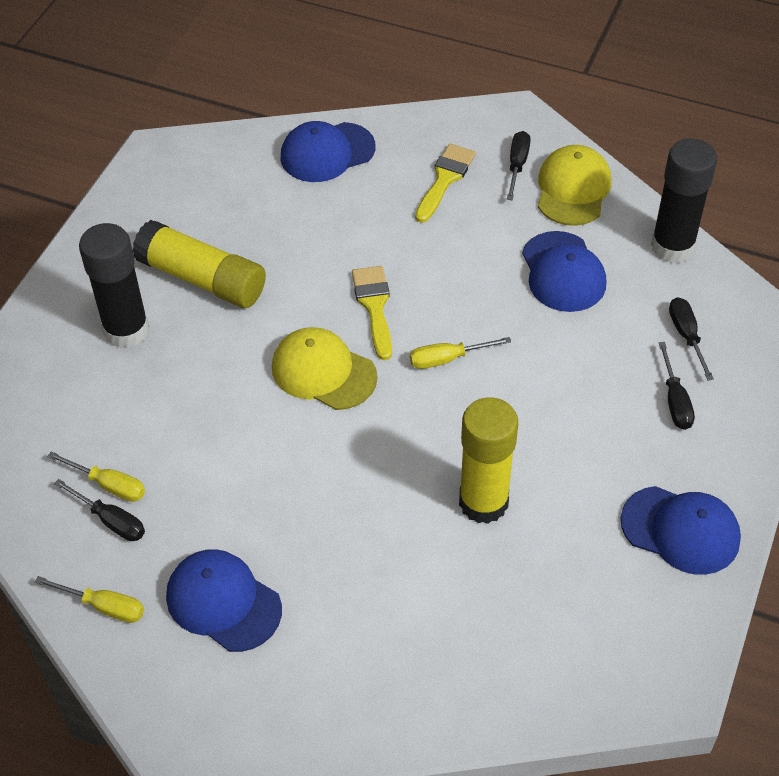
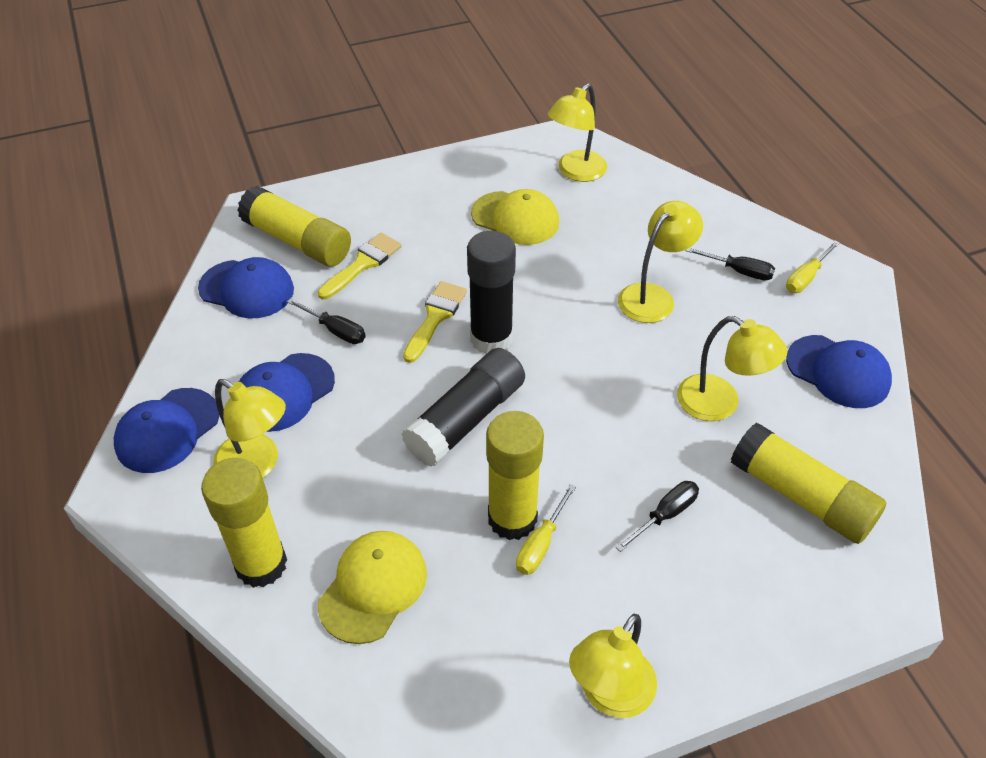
black screwdriver: 4 -> 3
yellow glue stick: 2 -> 4
yellow lamp: 0 -> 5
yellow screwdriver: 3 -> 2

